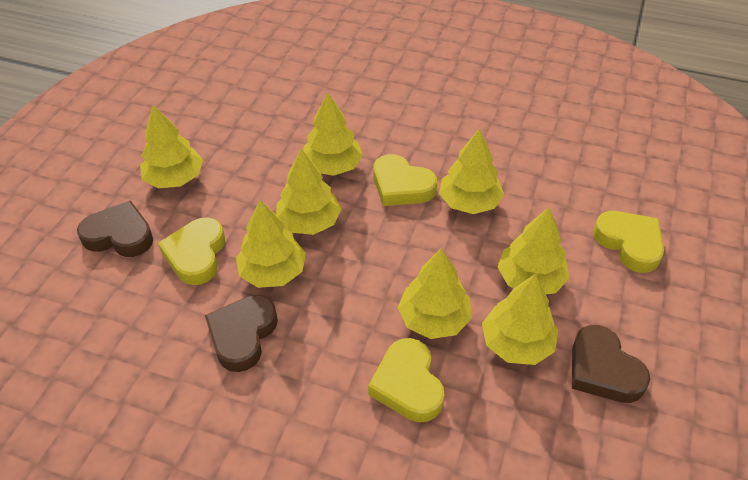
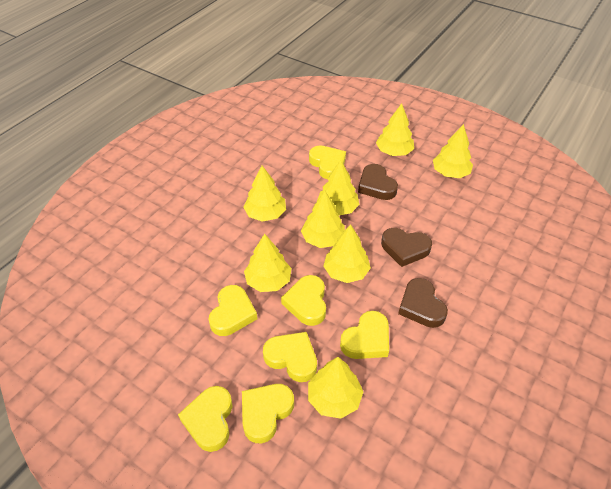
yellow heart: 4 -> 7

